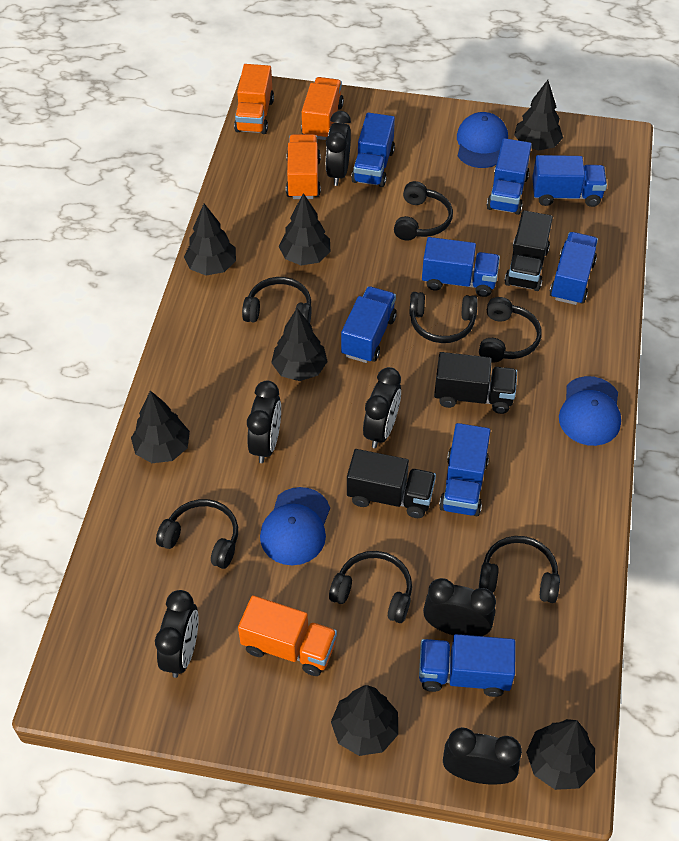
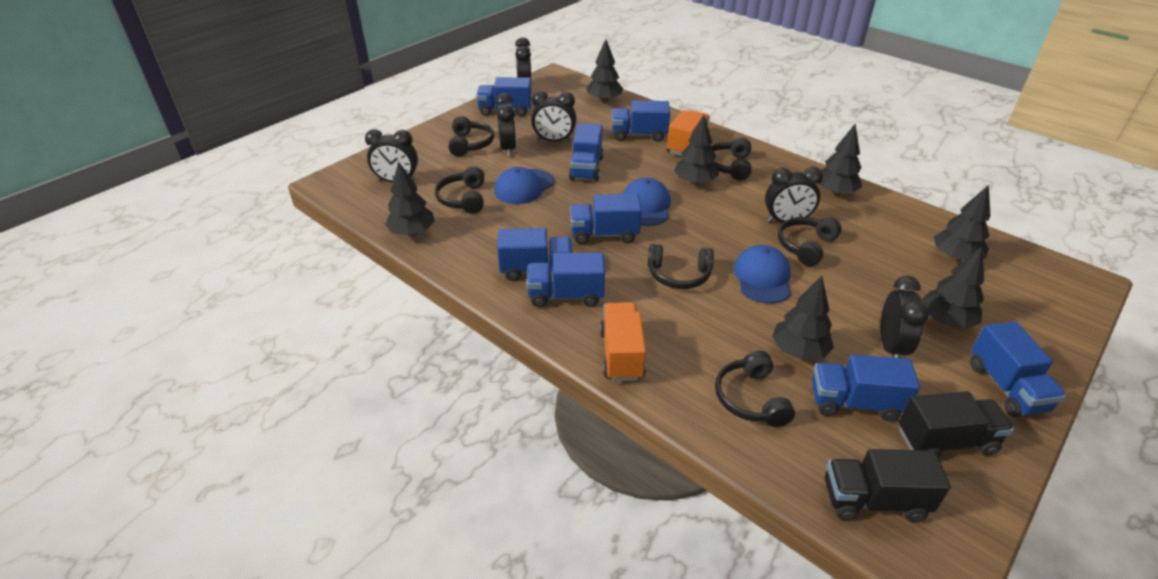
black headphones: 7 -> 6
black truck: 3 -> 2
orange truck: 4 -> 2

